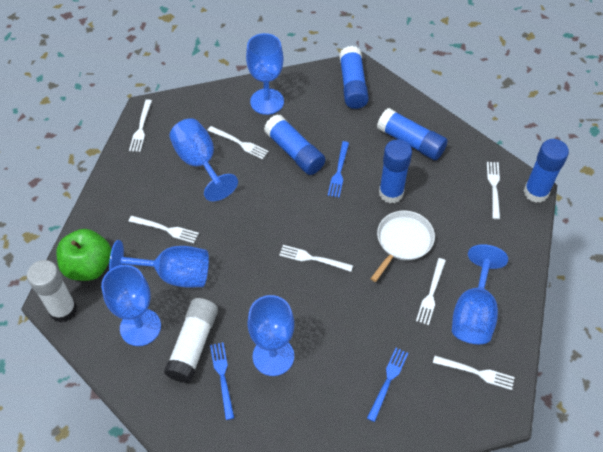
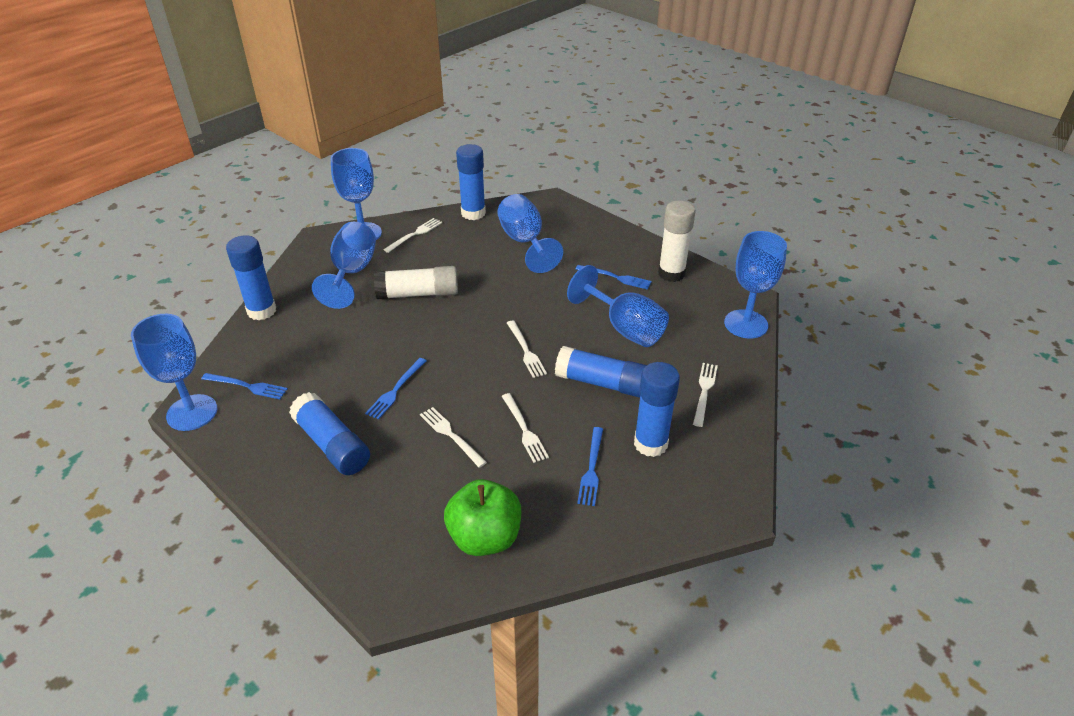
blue fork: 3 -> 4
white fork: 7 -> 5
white pan: 1 -> 0

